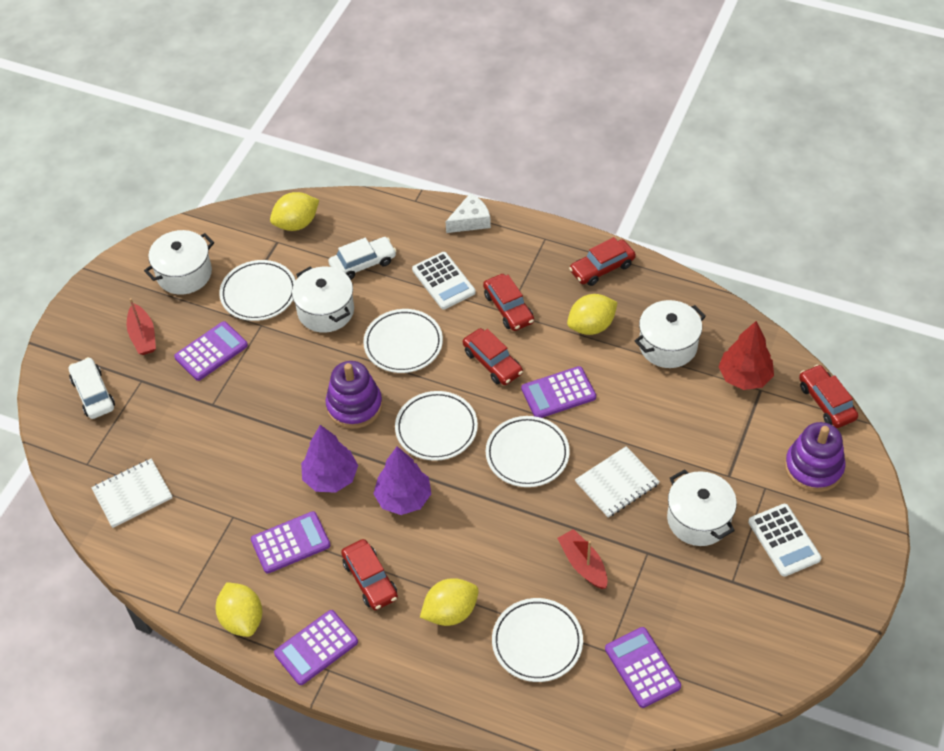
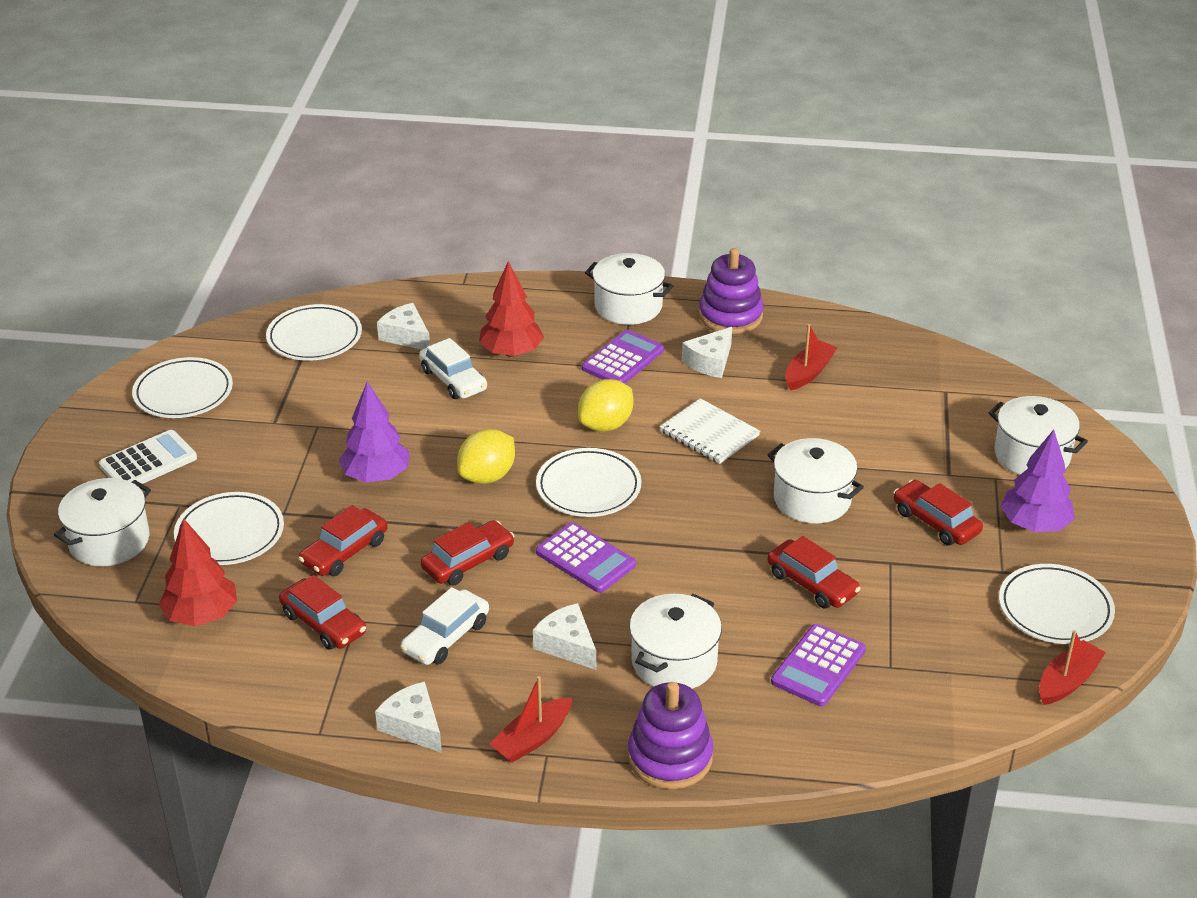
purple calculator: 5 -> 3
red boat: 2 -> 3
red tree: 1 -> 2
white calculator: 2 -> 1
white cheese: 1 -> 4
white notebook: 2 -> 1
white pot: 4 -> 5
yellow lemon: 4 -> 2

